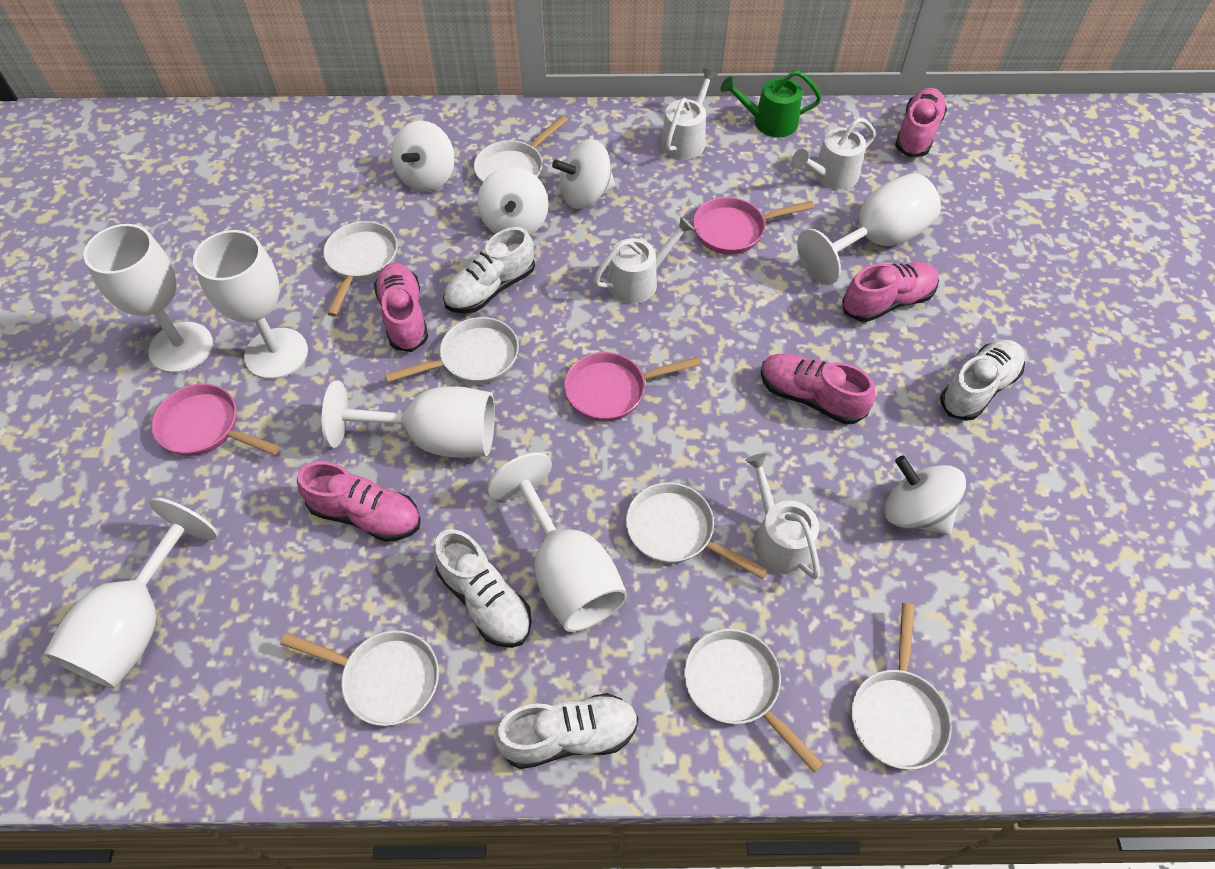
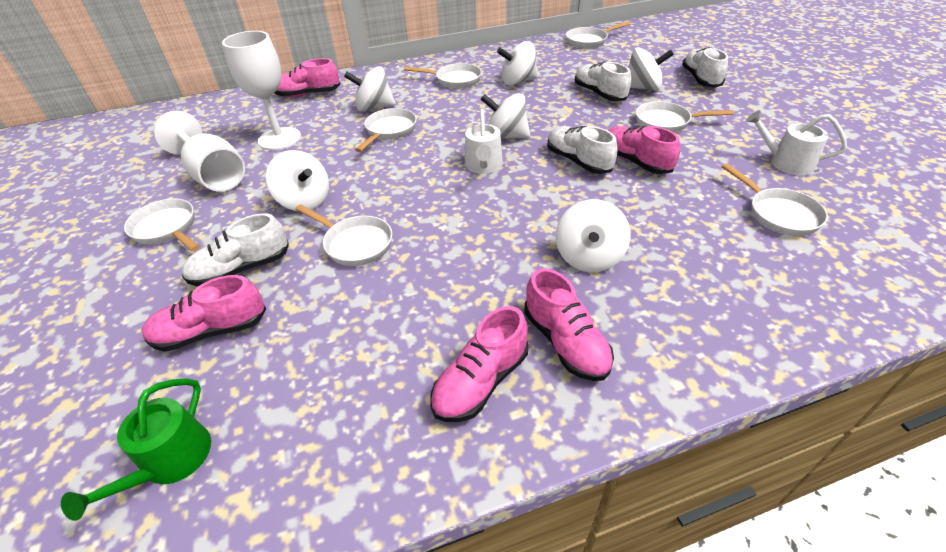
pink pan: 3 -> 0
white goblet: 6 -> 2
white spinning top: 4 -> 6
white watering can: 4 -> 2

